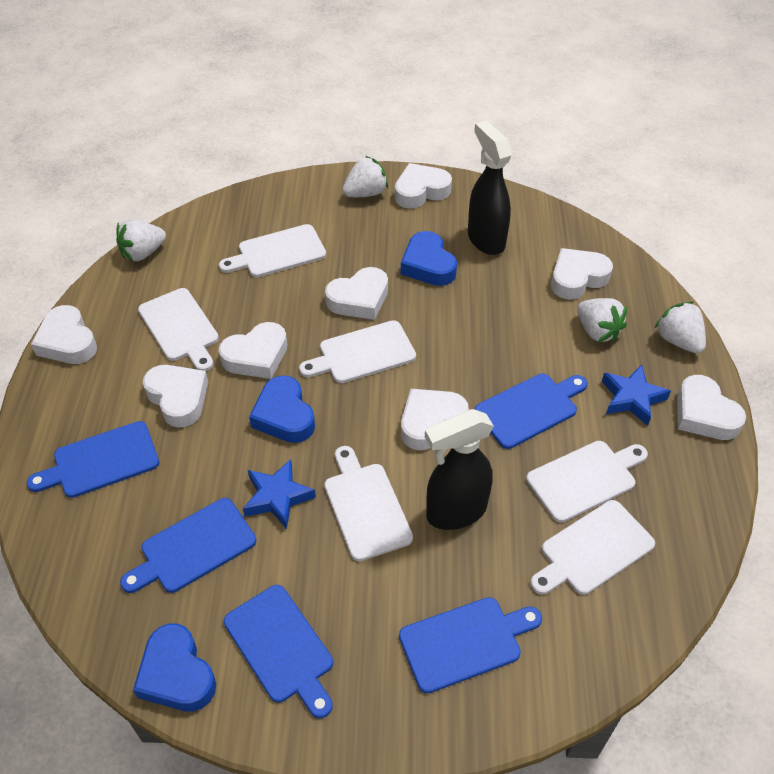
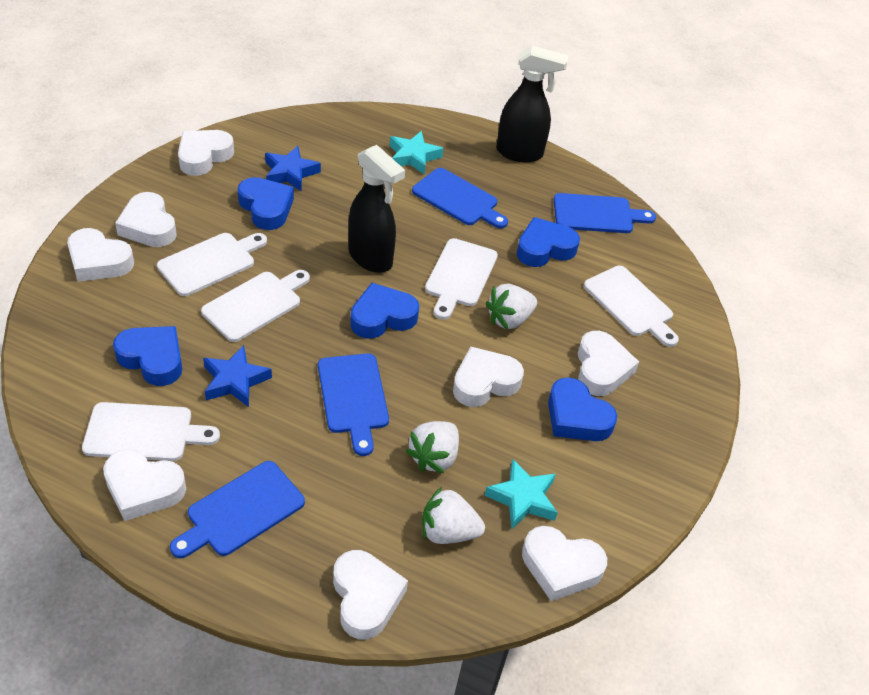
blue cutting board: 5 -> 4
blue heart: 3 -> 5
turquoise star: 0 -> 2
white cutting board: 6 -> 5
white strawberry: 4 -> 3

